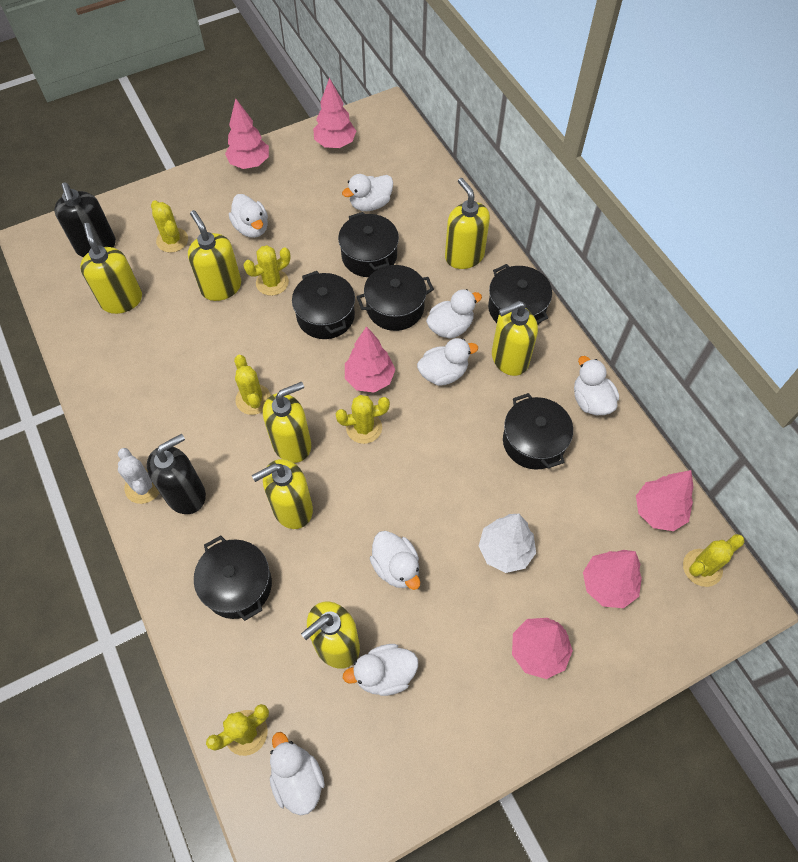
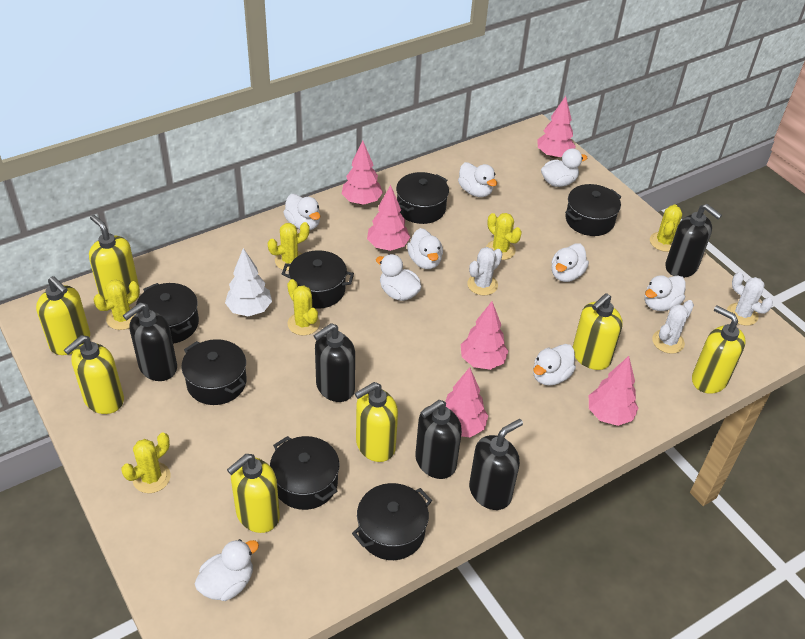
black pot: 6 -> 7
black soap dispenser: 2 -> 5
white cactus: 1 -> 3
white duck: 8 -> 9

